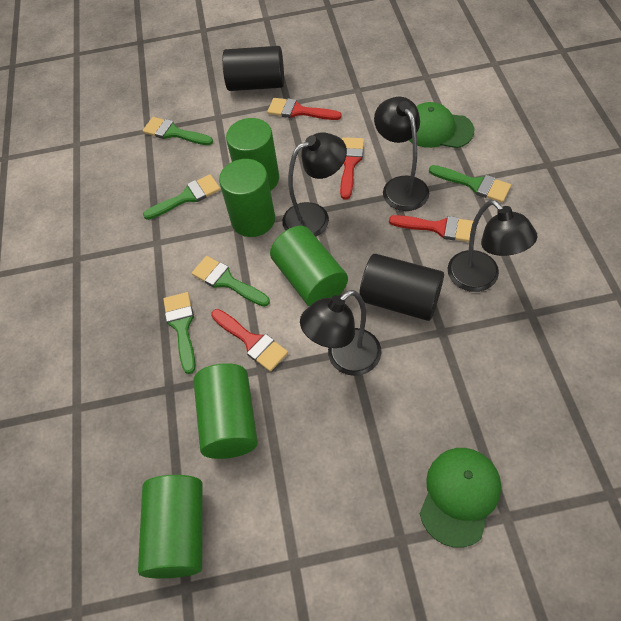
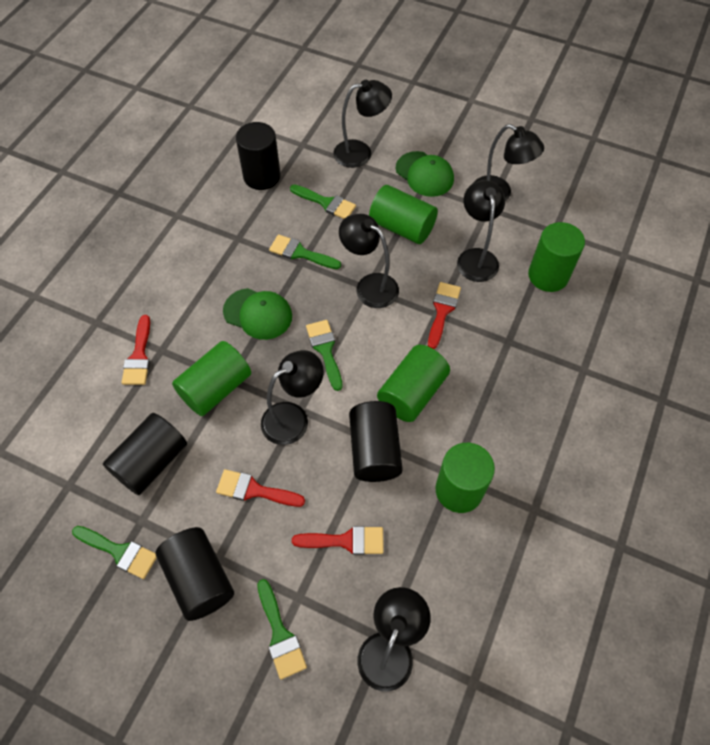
black cylinder: 2 -> 4
black lamp: 4 -> 6

